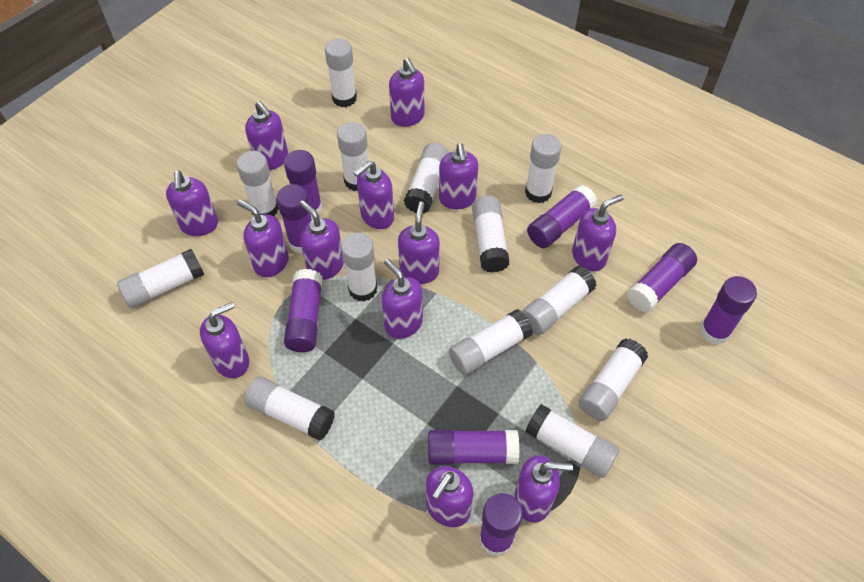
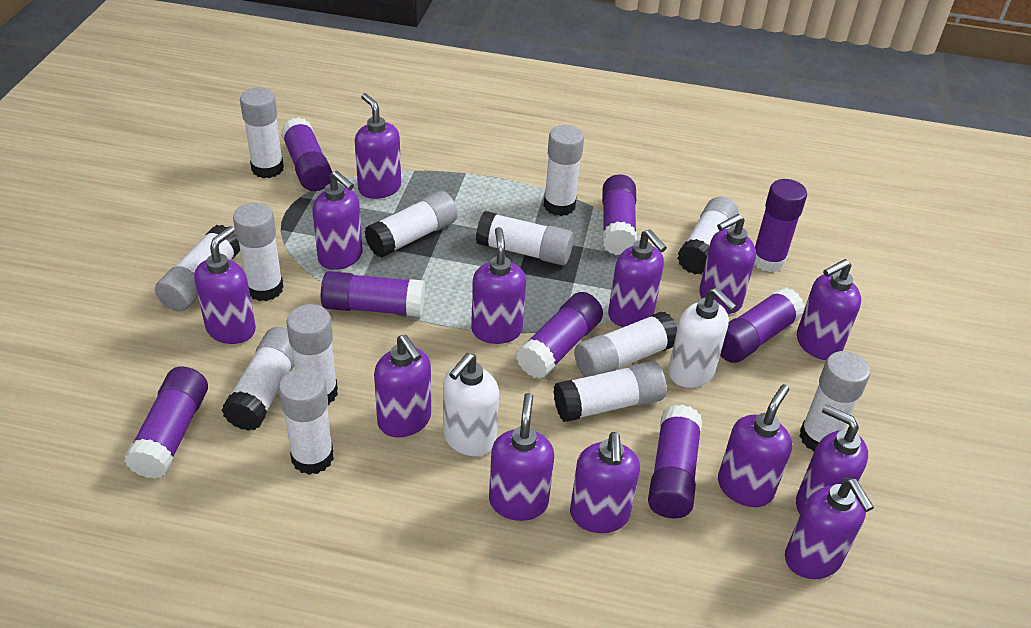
white soap dispenser: 0 -> 2

